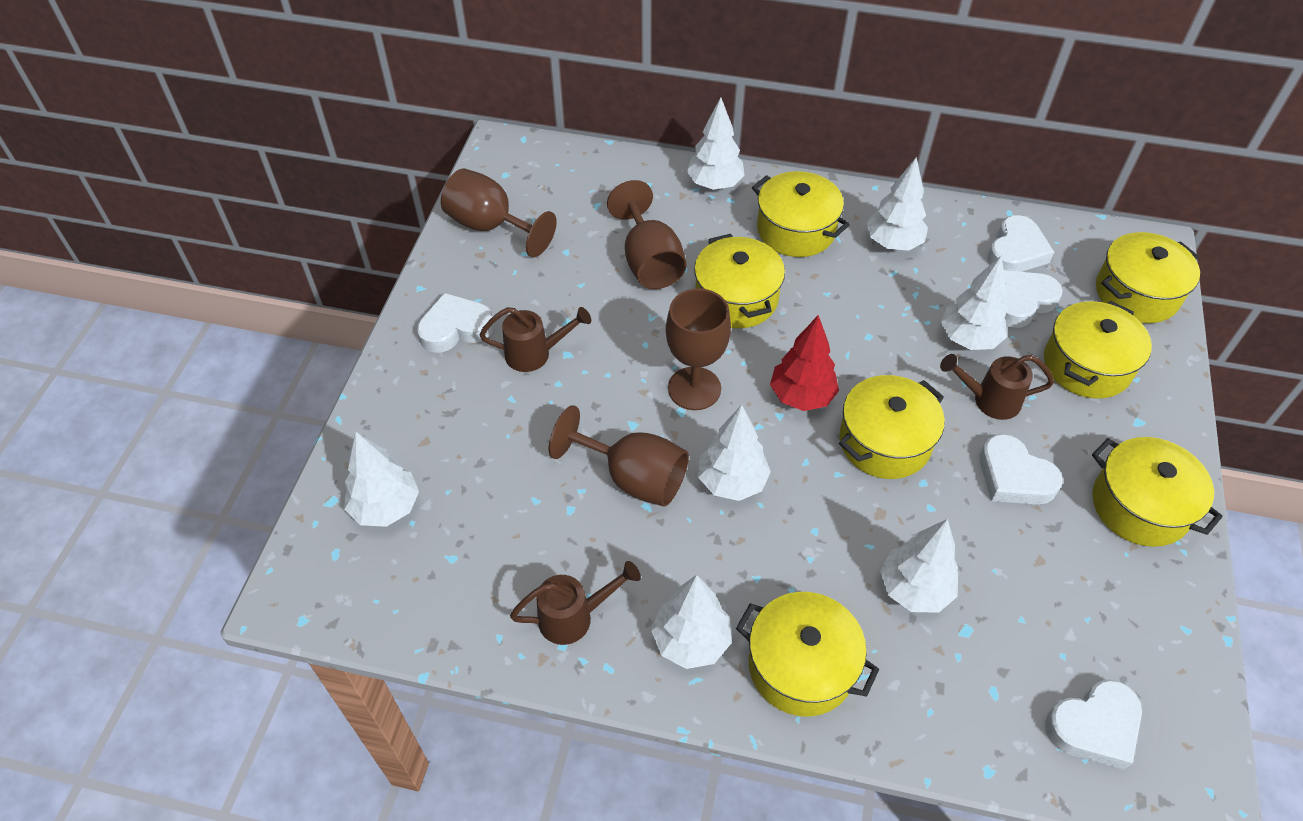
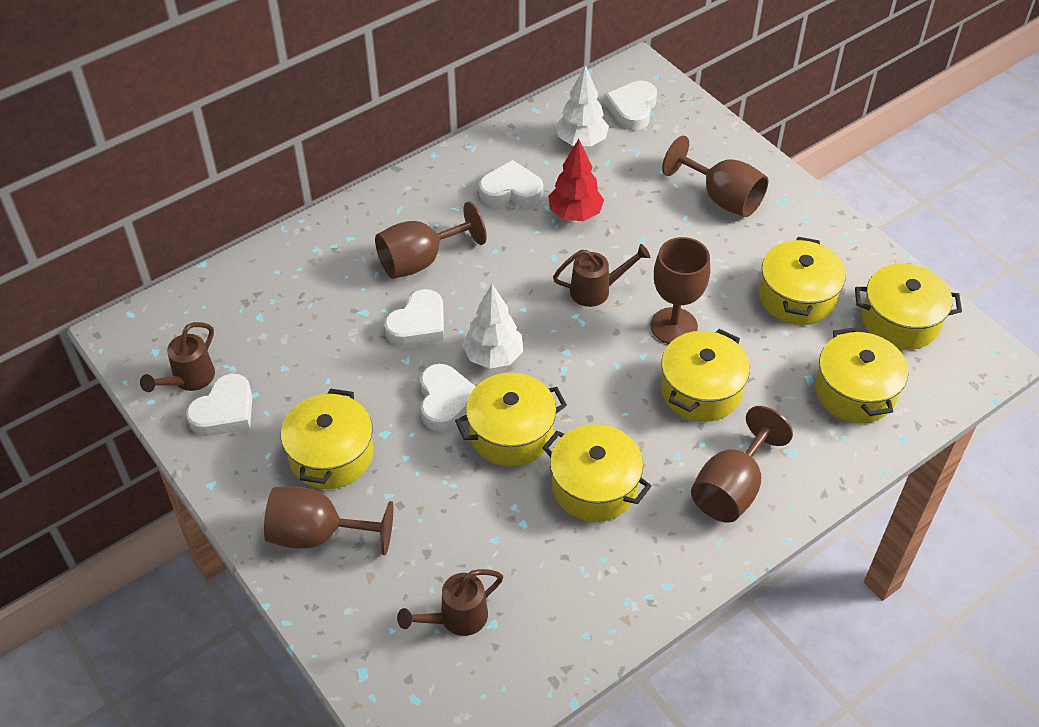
brown goblet: 4 -> 5
white tree: 7 -> 2

